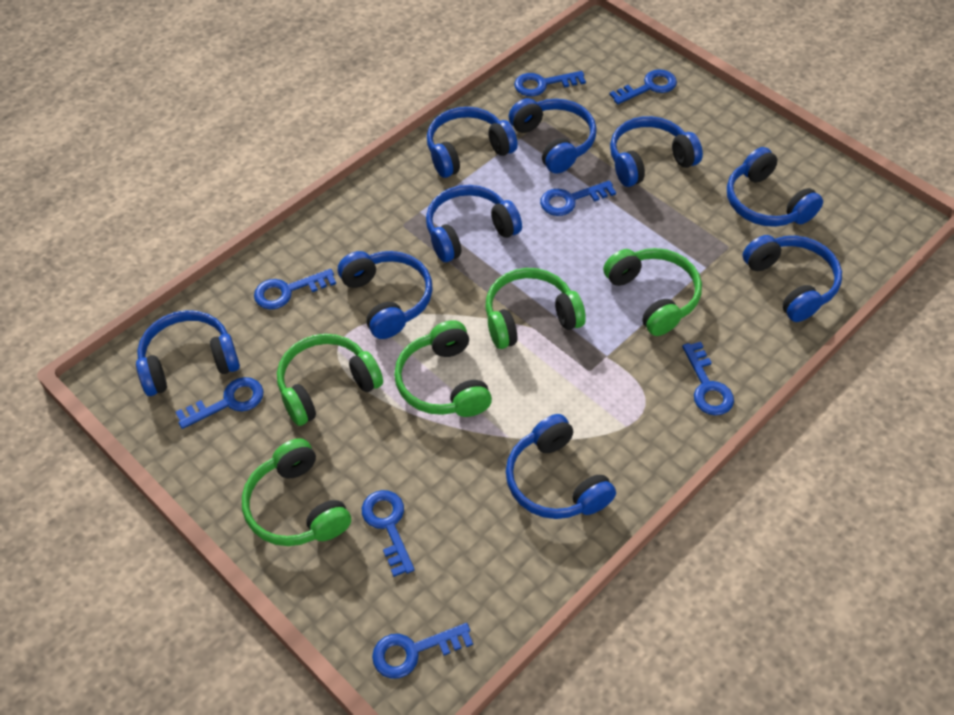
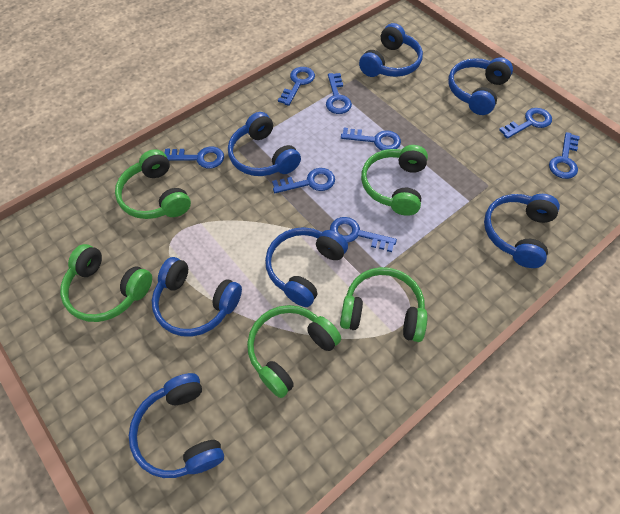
blue headphones: 9 -> 7

